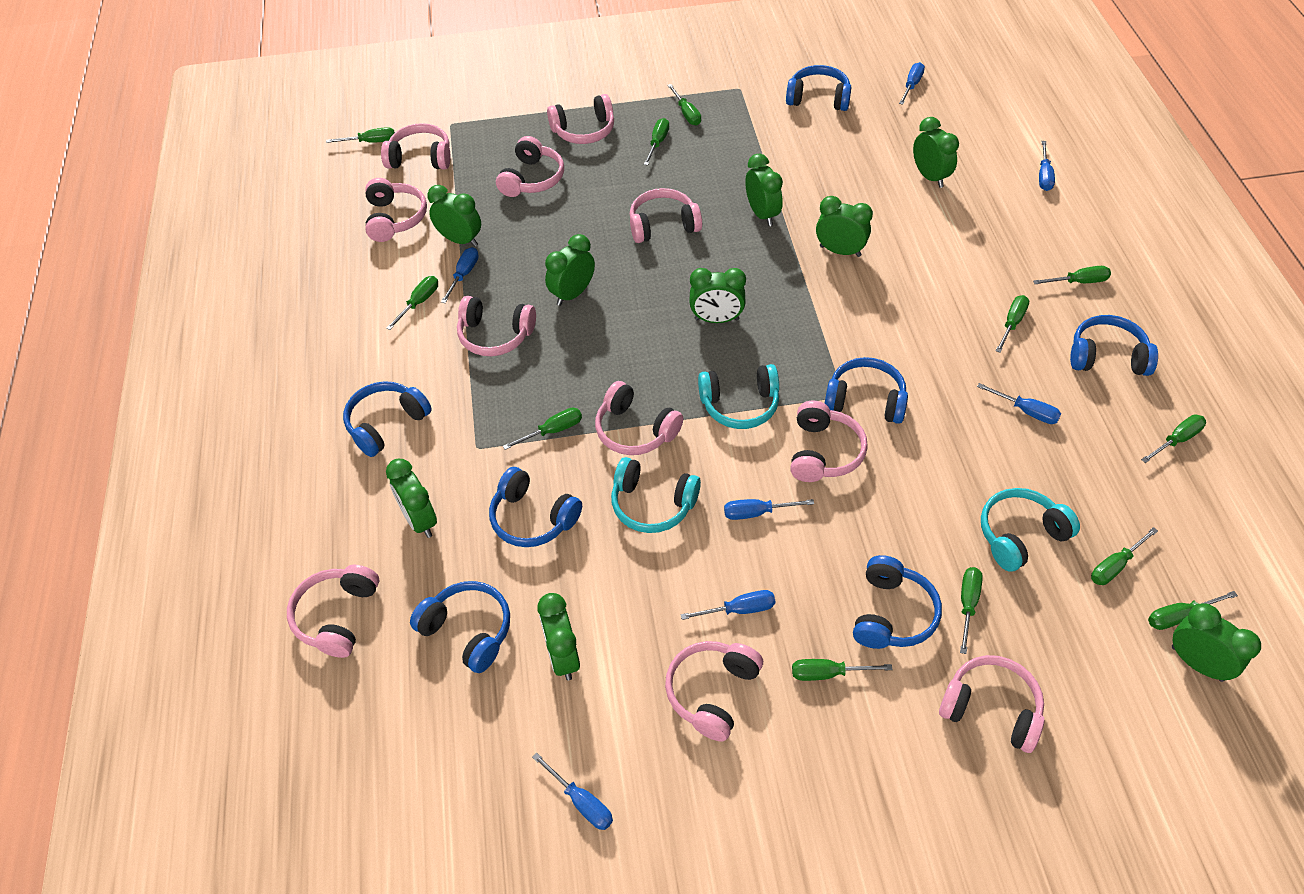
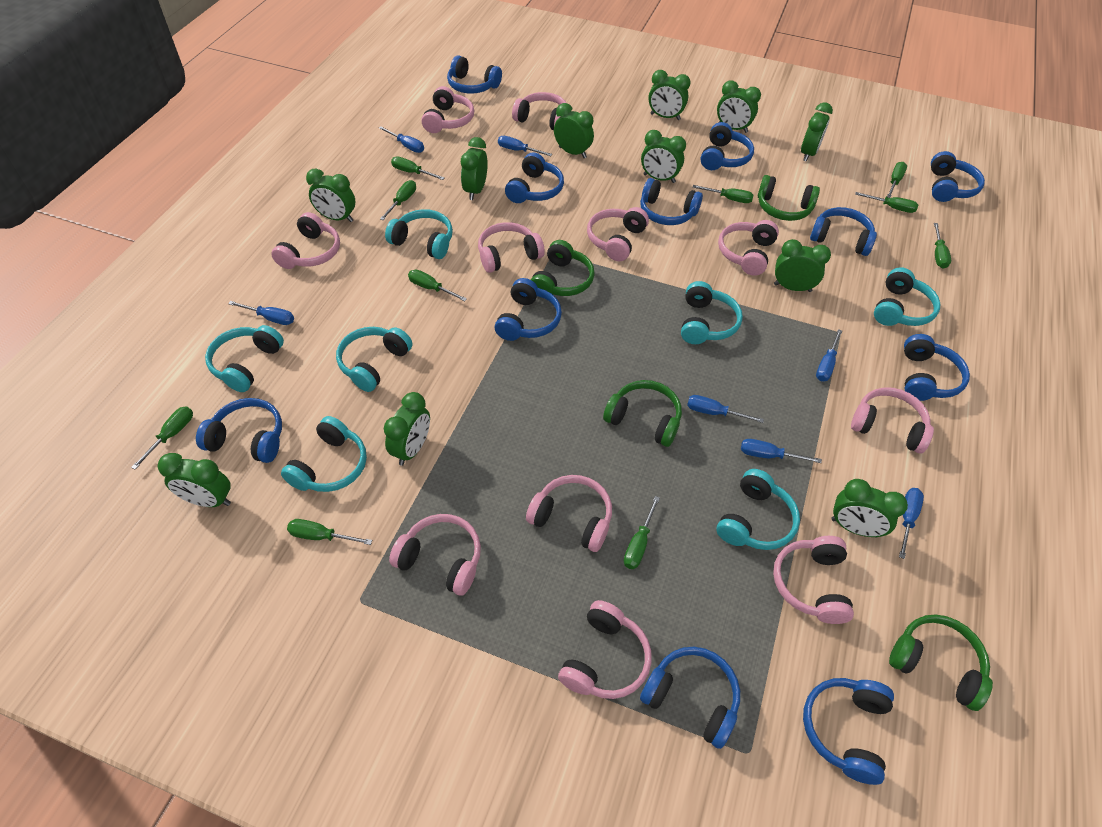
blue headphones: 7 -> 11
green clock: 9 -> 11
green headphones: 0 -> 4
green screwdriver: 12 -> 10
turquoise headphones: 3 -> 7

